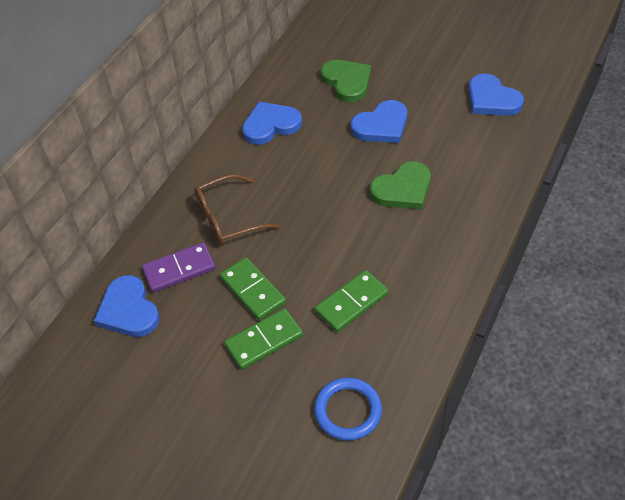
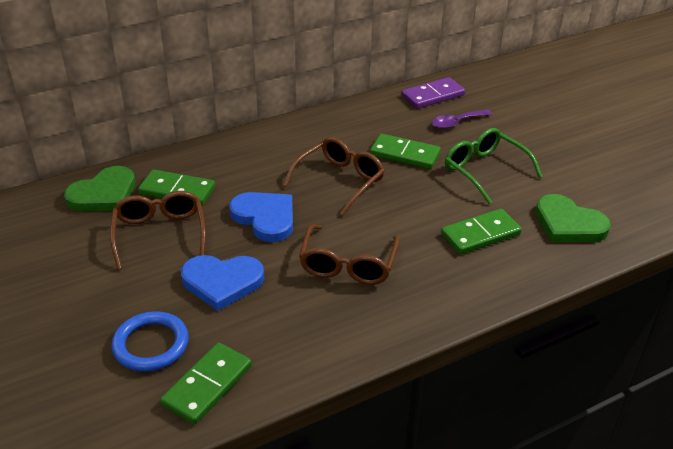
blue heart: 4 -> 2
brown glasses: 1 -> 3
green domino: 3 -> 4
green glasses: 0 -> 1
purple spoon: 0 -> 1

